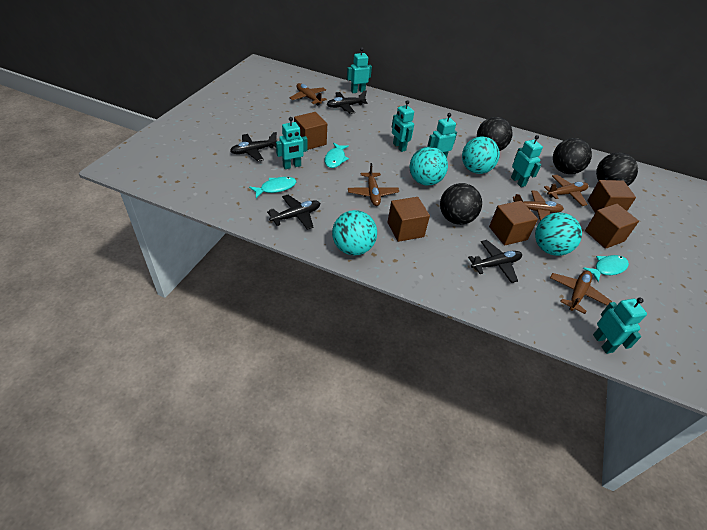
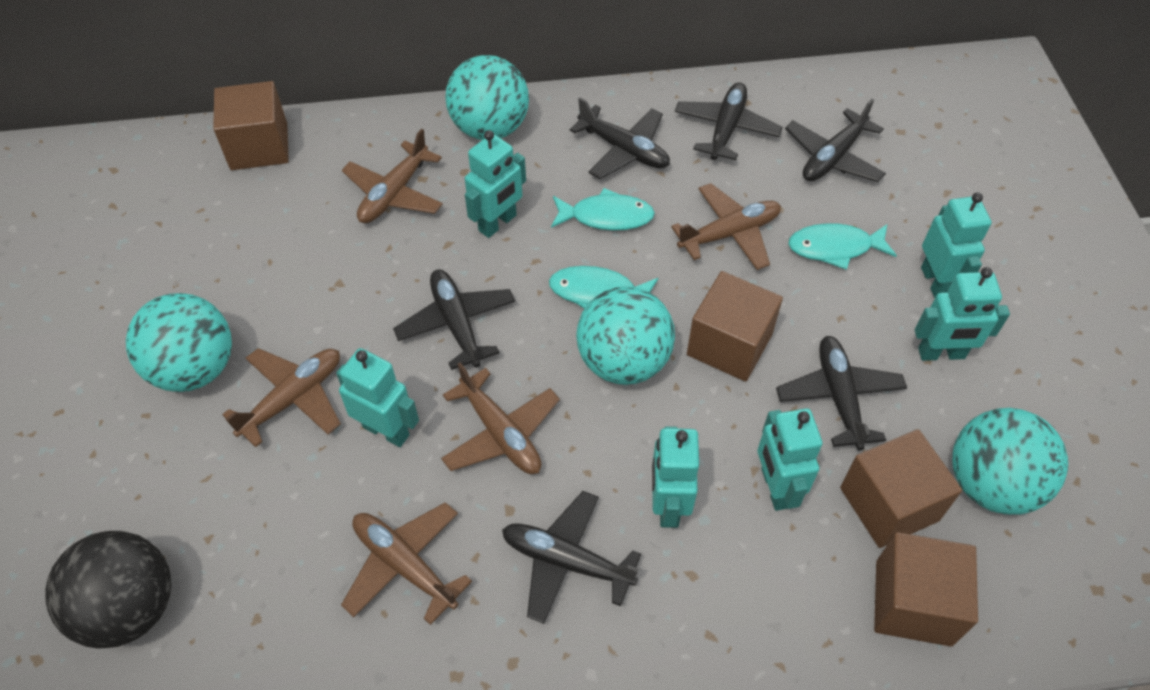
black ball: 4 -> 1
black plane: 4 -> 6
brown cube: 5 -> 4

